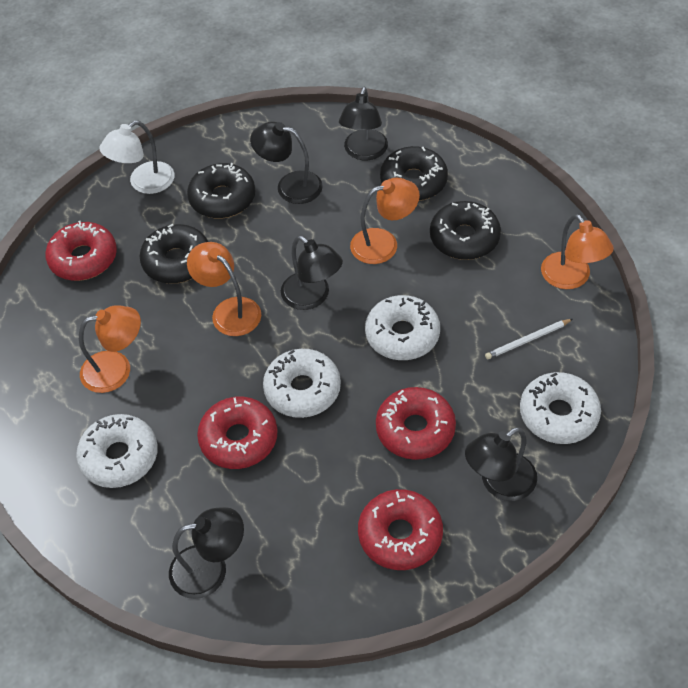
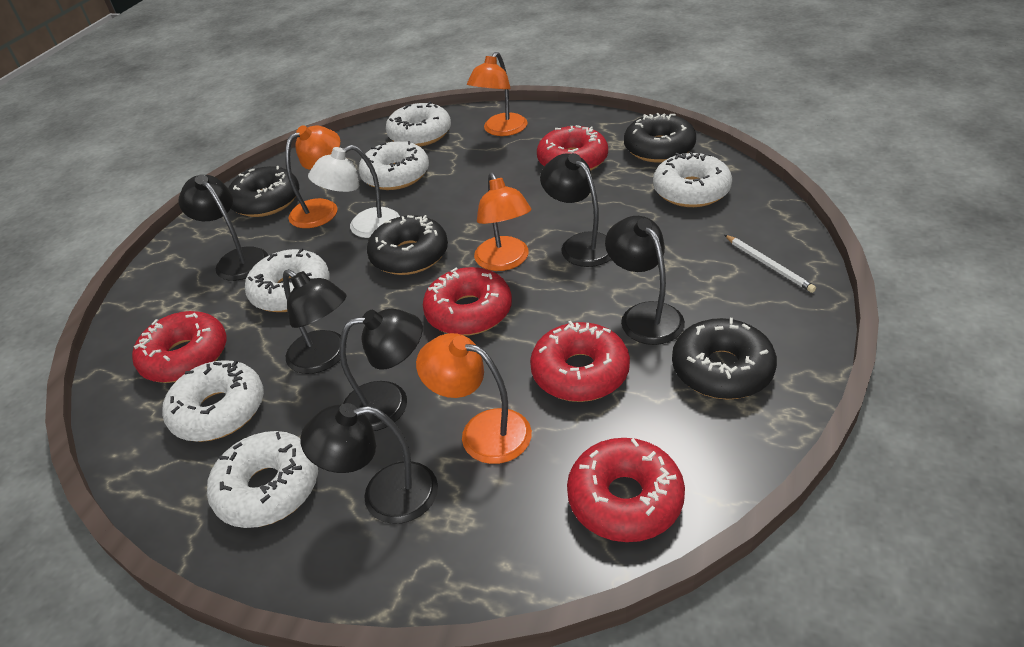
black lamp: 5 -> 6
red donut: 4 -> 5
white donut: 4 -> 6

